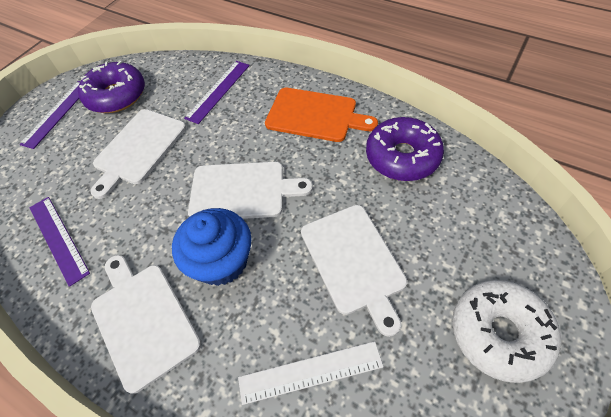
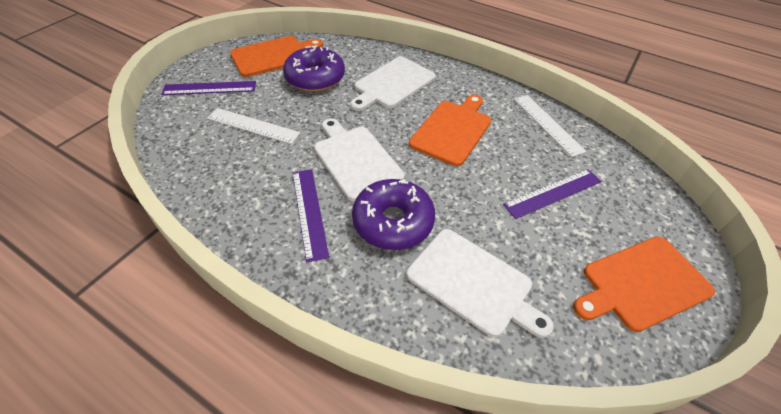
blue cupcake: 1 -> 0
orange cutting board: 1 -> 3
white cutting board: 4 -> 3
white donut: 1 -> 0
white ruler: 1 -> 2

